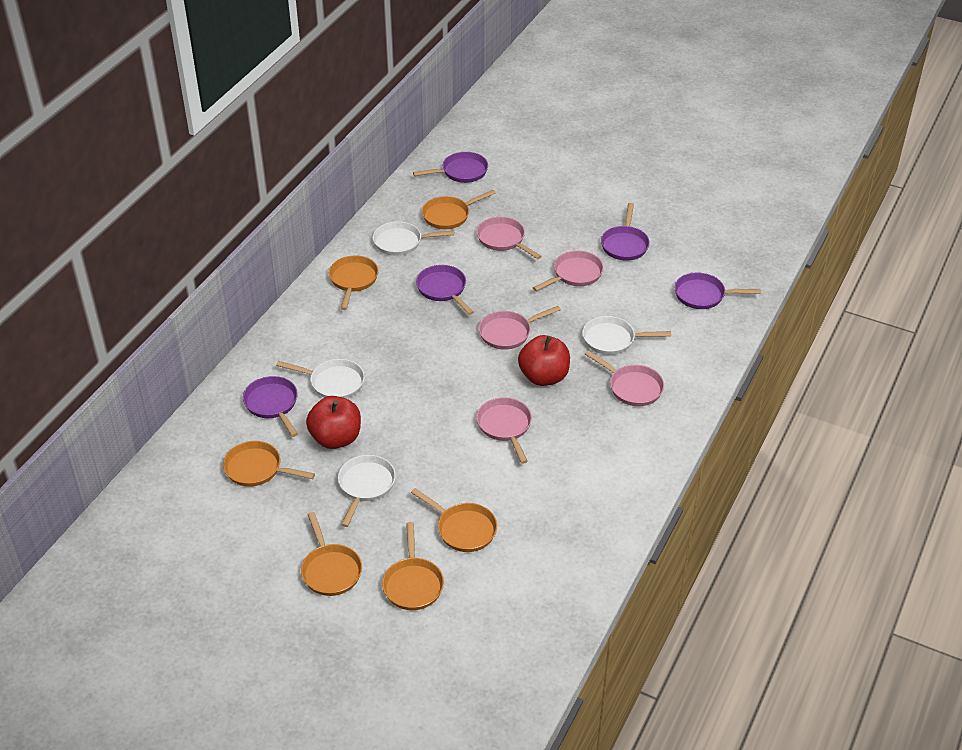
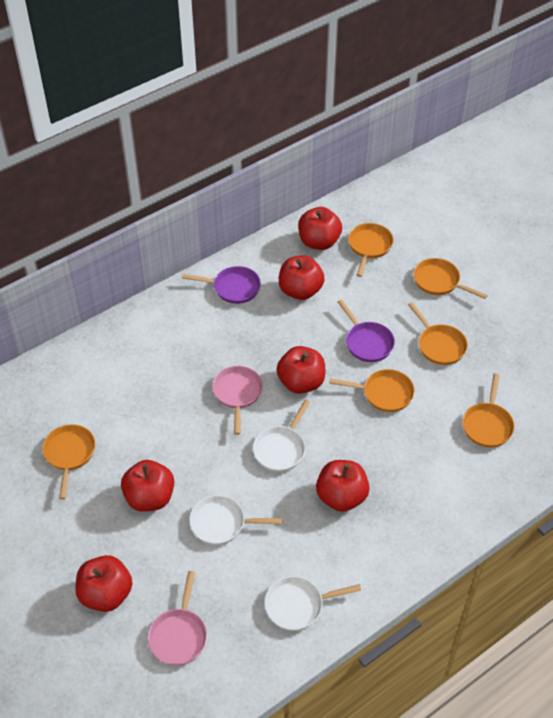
pink pan: 5 -> 2
purple pan: 5 -> 2
red apple: 2 -> 6
white pan: 4 -> 3

